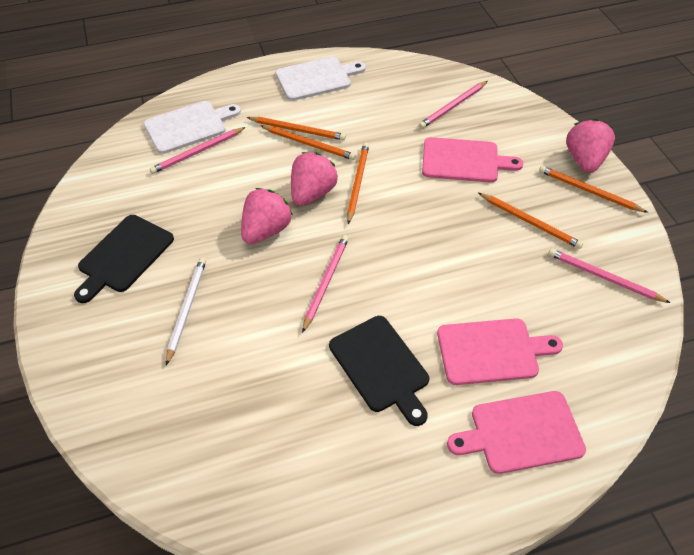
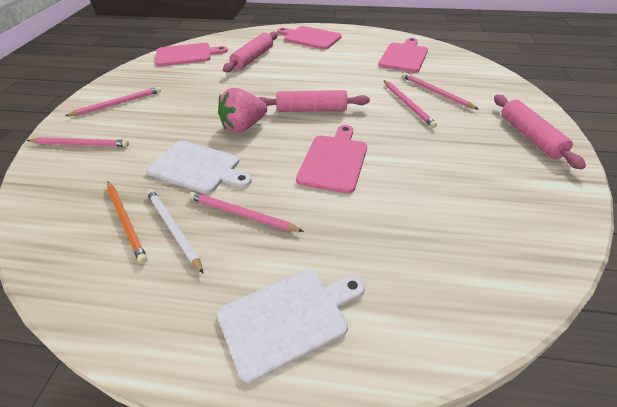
black cutting board: 2 -> 0
orange pencil: 5 -> 1
pink cutting board: 3 -> 4
pink pencil: 4 -> 5
pink rolling pin: 0 -> 3
pink strawberry: 3 -> 1

